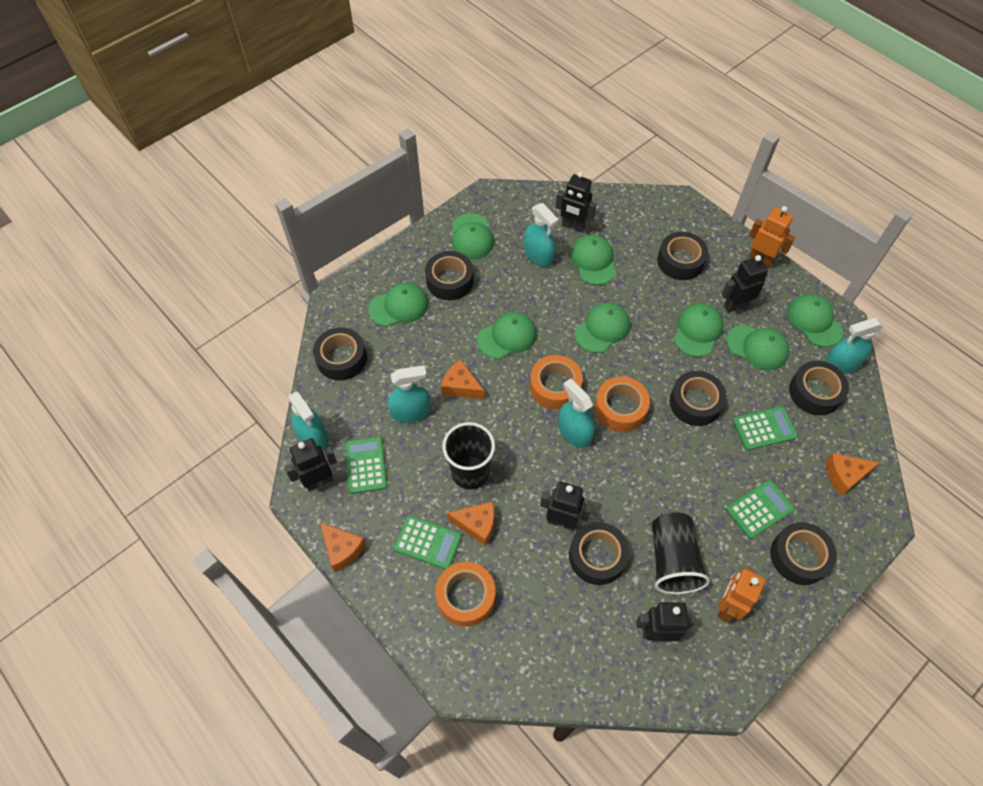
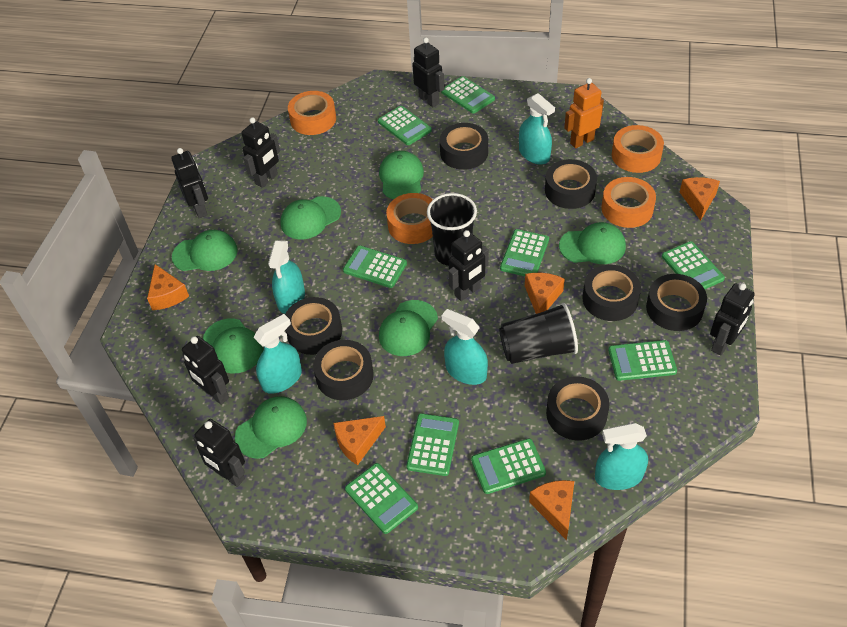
black robot: 5 -> 7
green calculator: 4 -> 9
green cap: 8 -> 7
orange cheese: 4 -> 5
orange robot: 2 -> 1
orange tape: 3 -> 4

